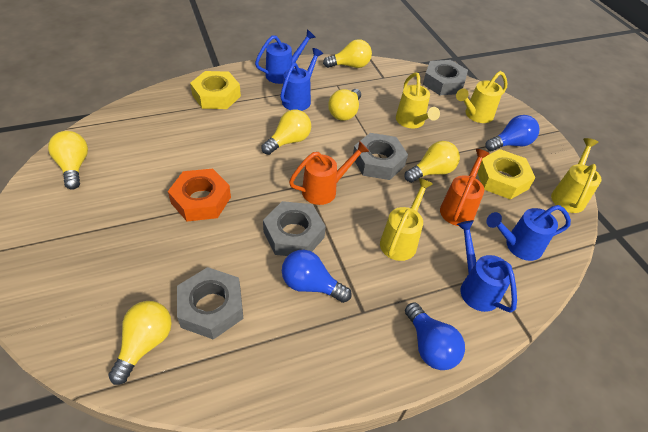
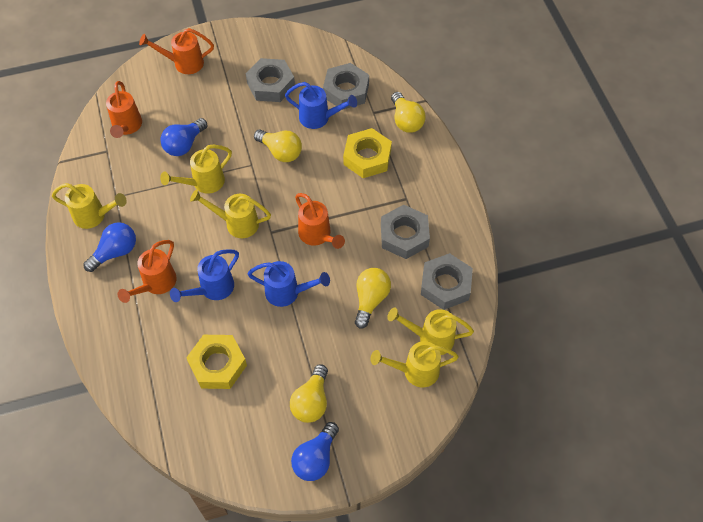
blue watering can: 4 -> 3
orange nut: 1 -> 0
orange watering can: 2 -> 4
yellow light bulb: 6 -> 4
yellow watering can: 4 -> 5

